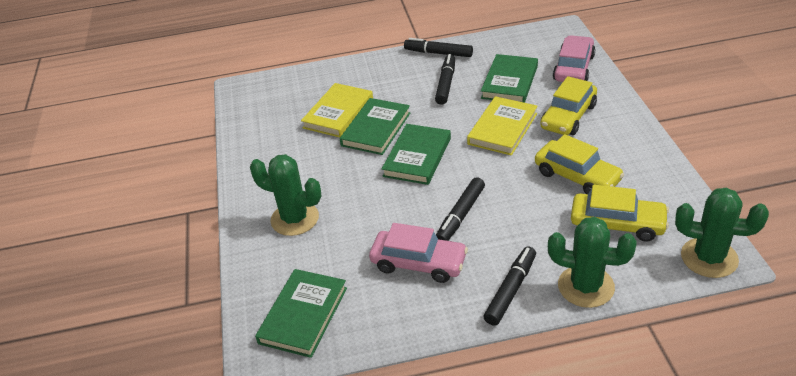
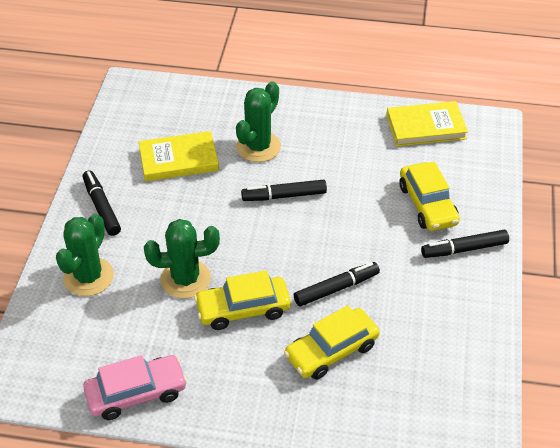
green book: 4 -> 0
pink car: 2 -> 1

